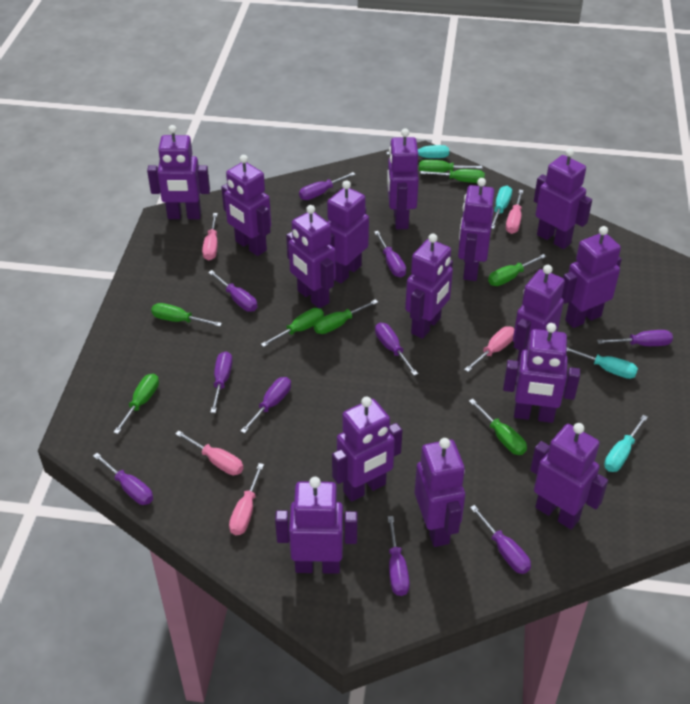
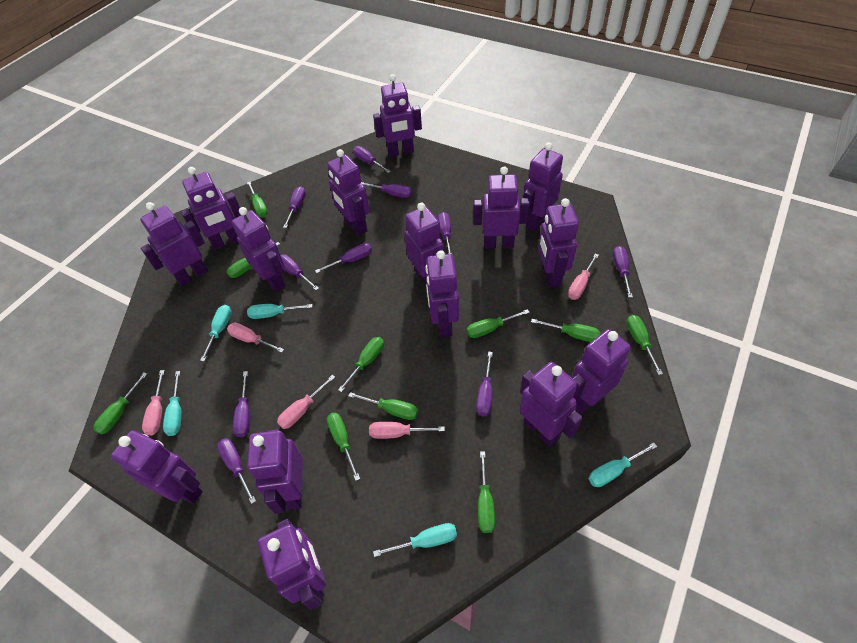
green screwdriver: 8 -> 10
turquoise screwdriver: 4 -> 5

